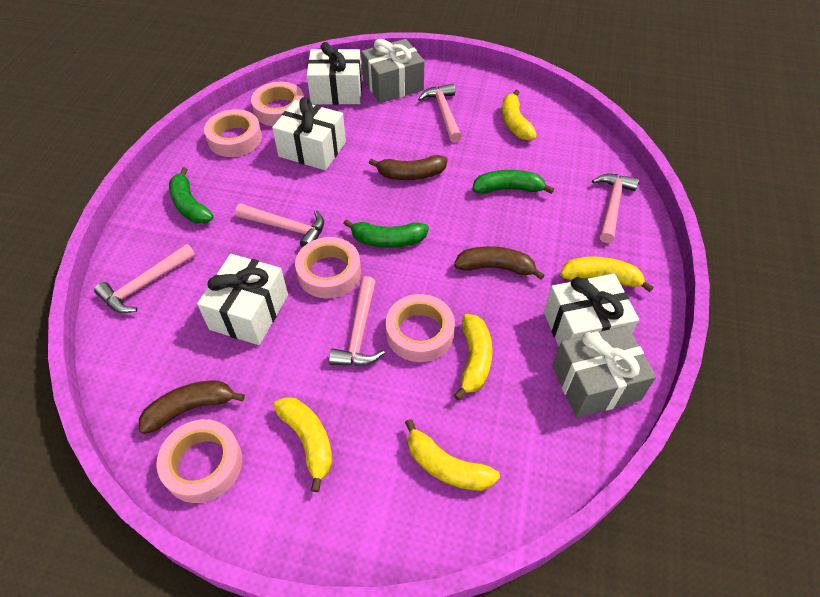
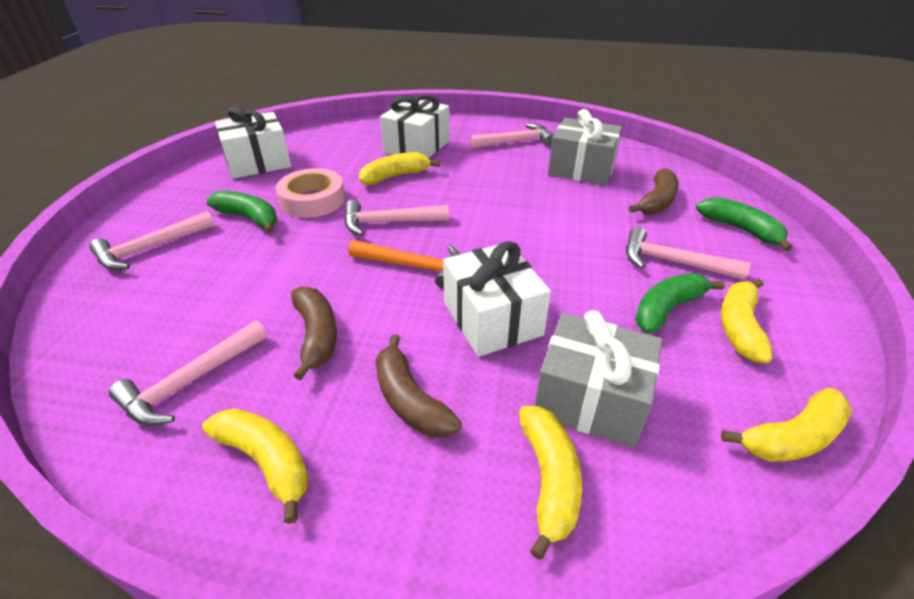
orange hammer: 0 -> 1
pink tape: 5 -> 1
white gift: 4 -> 3

